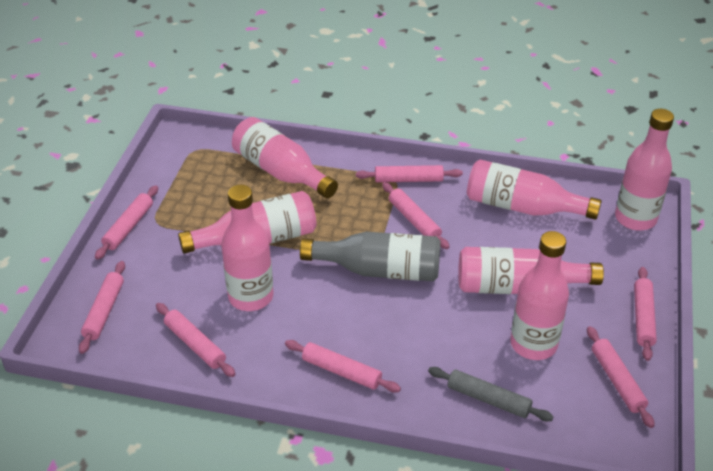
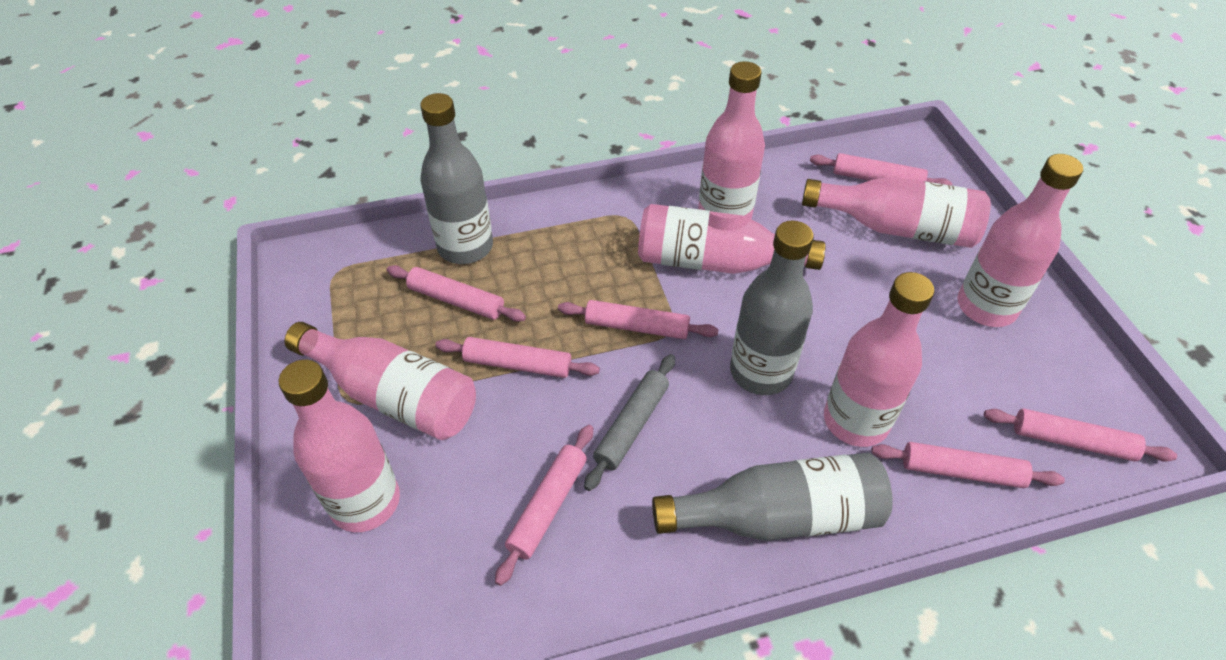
grey bottle: 1 -> 3
pink rolling pin: 8 -> 7

